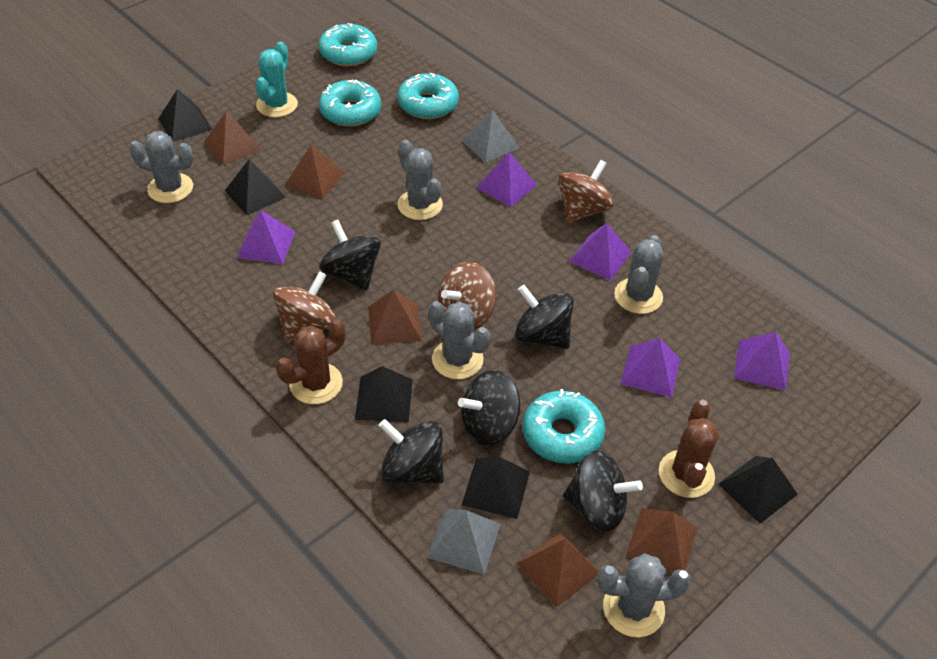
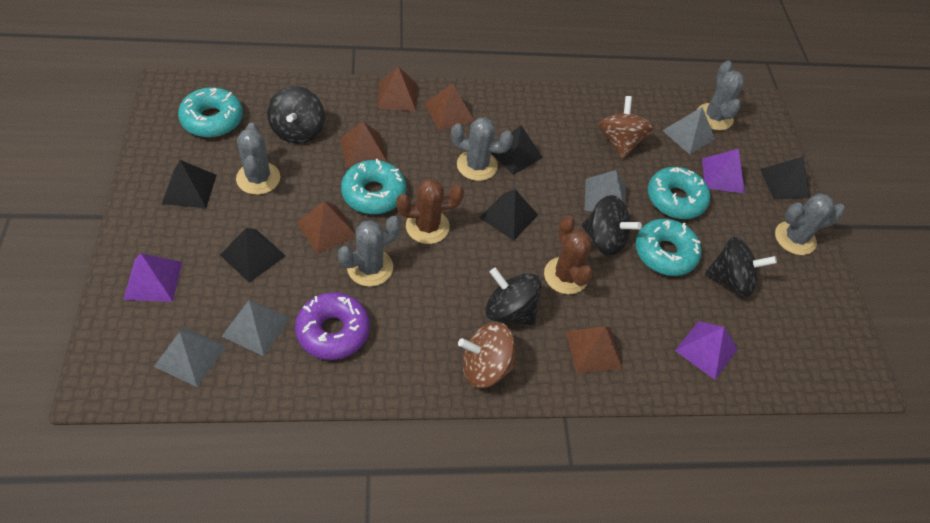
black spinning top: 5 -> 4
brown spinning top: 3 -> 2
grey pyramid: 2 -> 4
purple donut: 0 -> 1
purple pyramid: 5 -> 3
turquoise cactus: 1 -> 0

